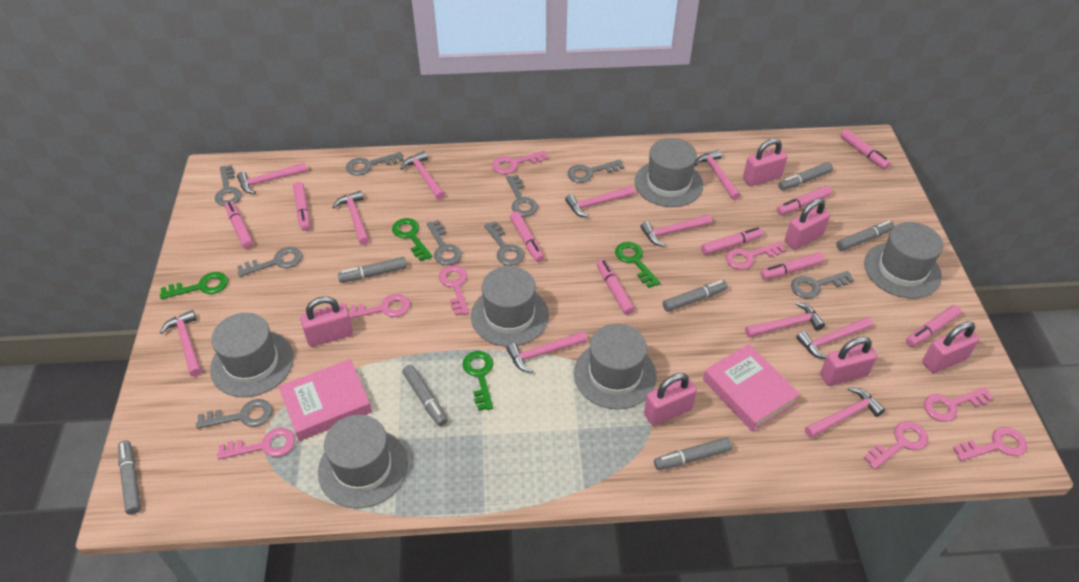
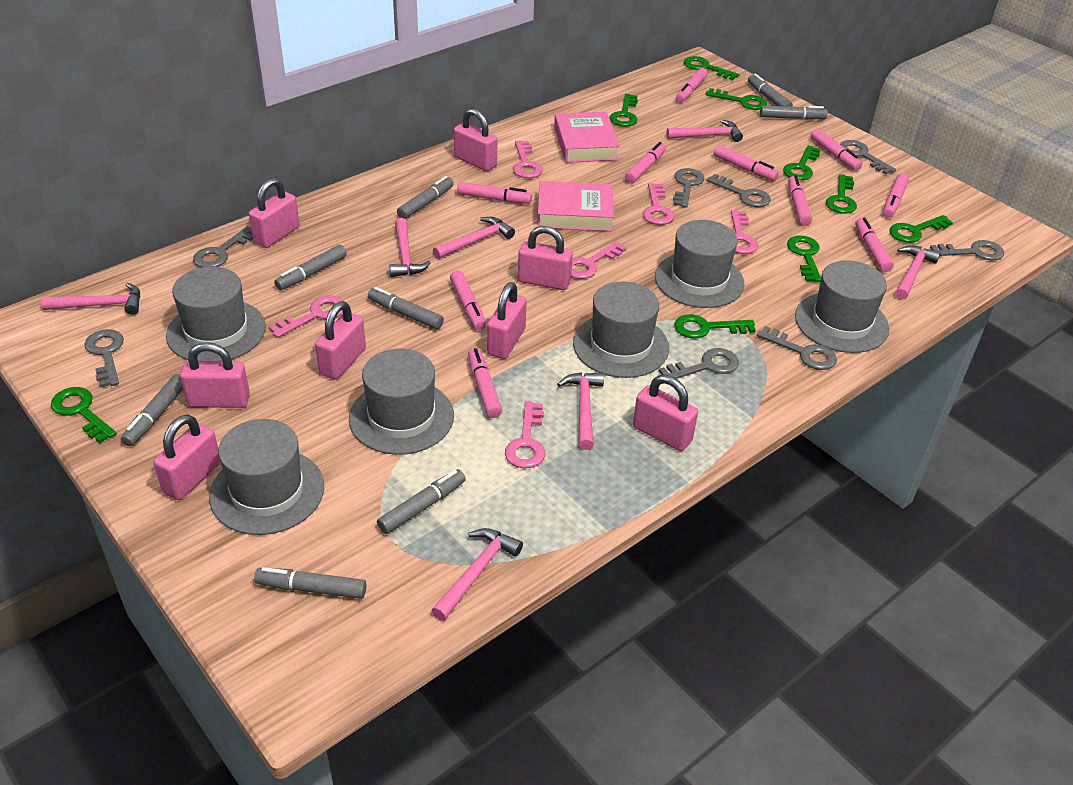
green key: 4 -> 9
grey key: 9 -> 8
grey marker: 7 -> 8
pink hammer: 11 -> 7
pink key: 8 -> 6
pink marker: 9 -> 10
pink padlock: 6 -> 8

